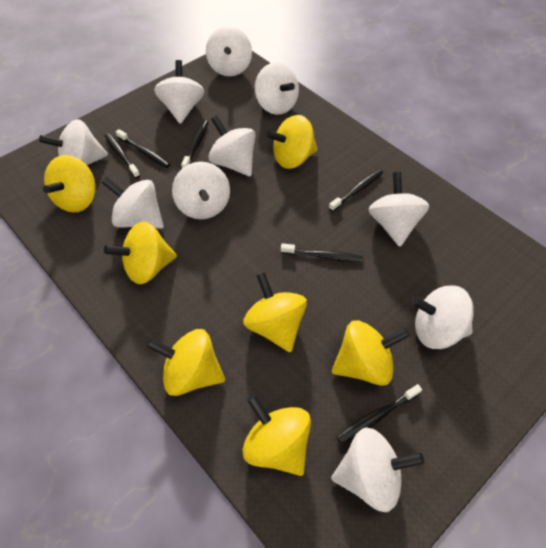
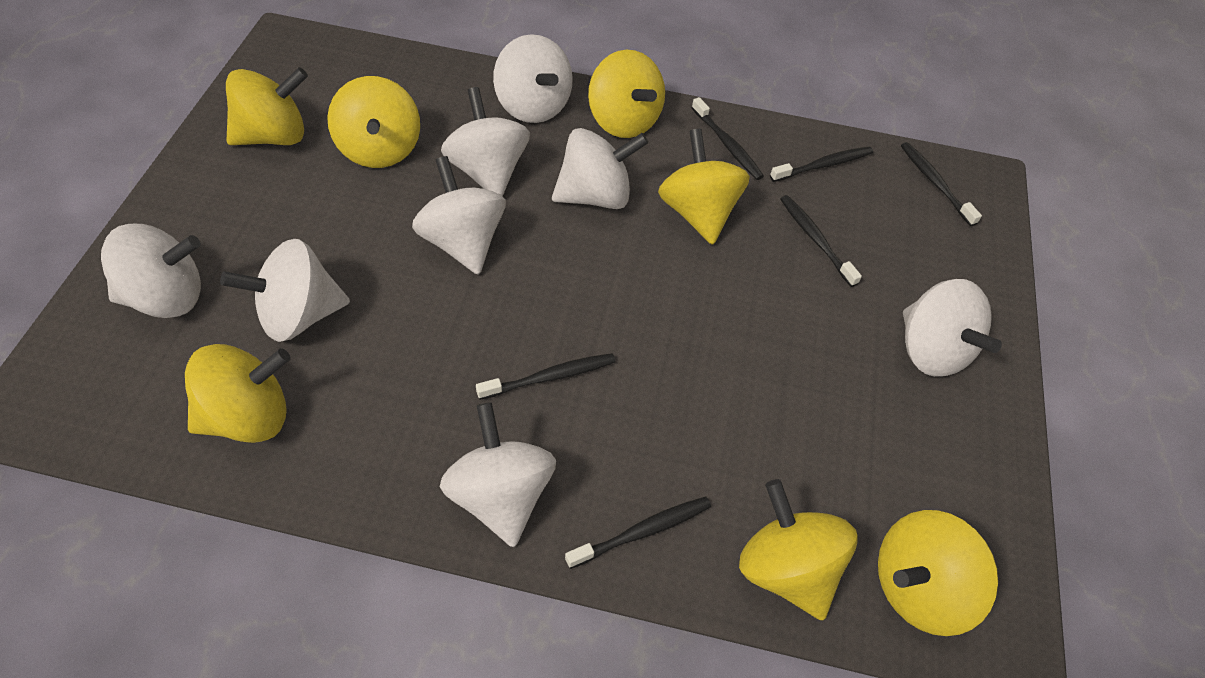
white spinning top: 10 -> 8

